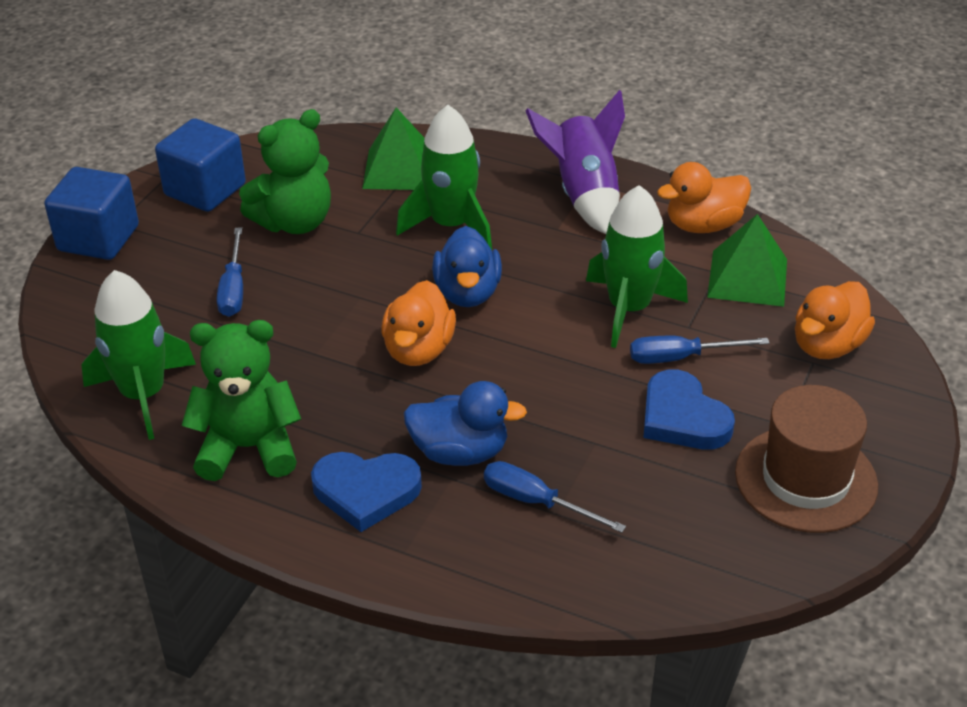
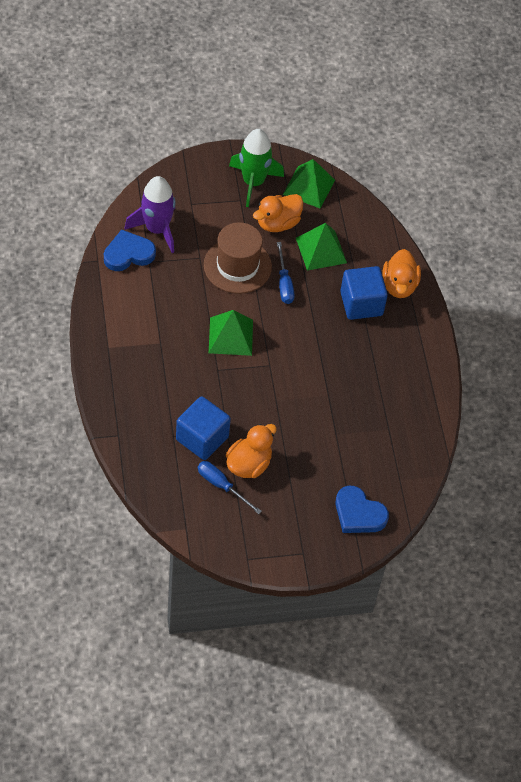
blue duck: 2 -> 0
blue screwdriver: 3 -> 2
green pyramid: 2 -> 3
green rocket: 3 -> 1
green teddy bear: 2 -> 0

